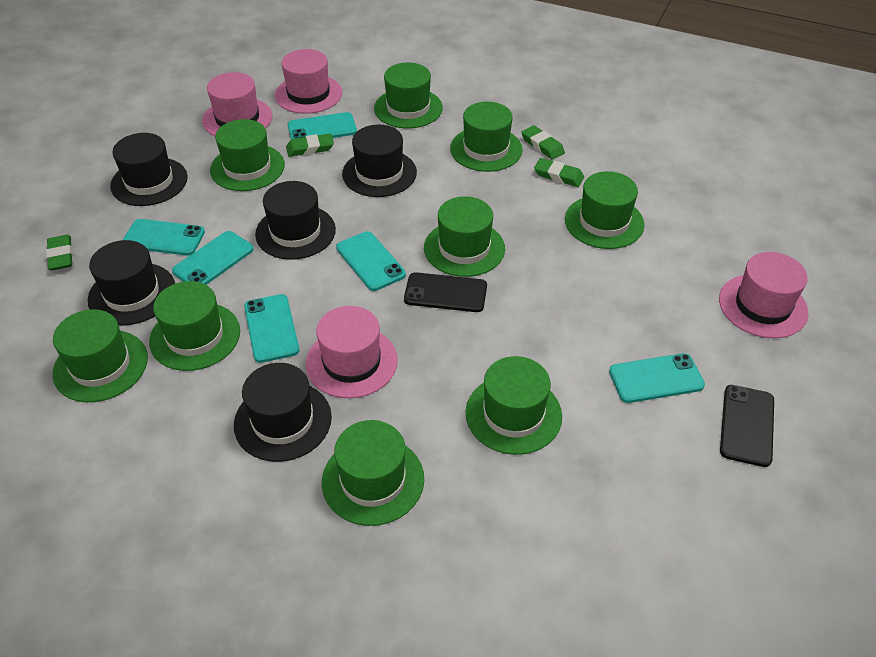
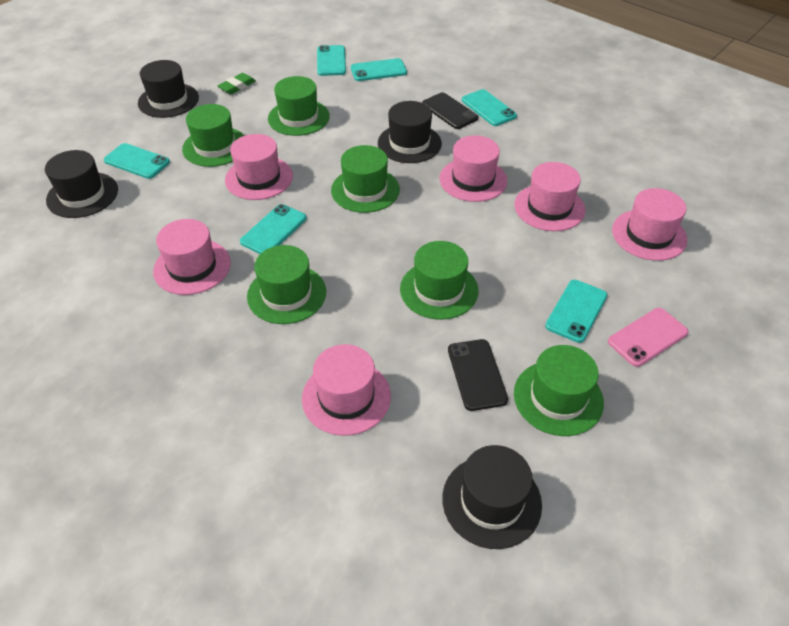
black hat: 5 -> 4
green eraser: 4 -> 1
green hat: 9 -> 6
pink hat: 4 -> 6
pink phone: 0 -> 1

